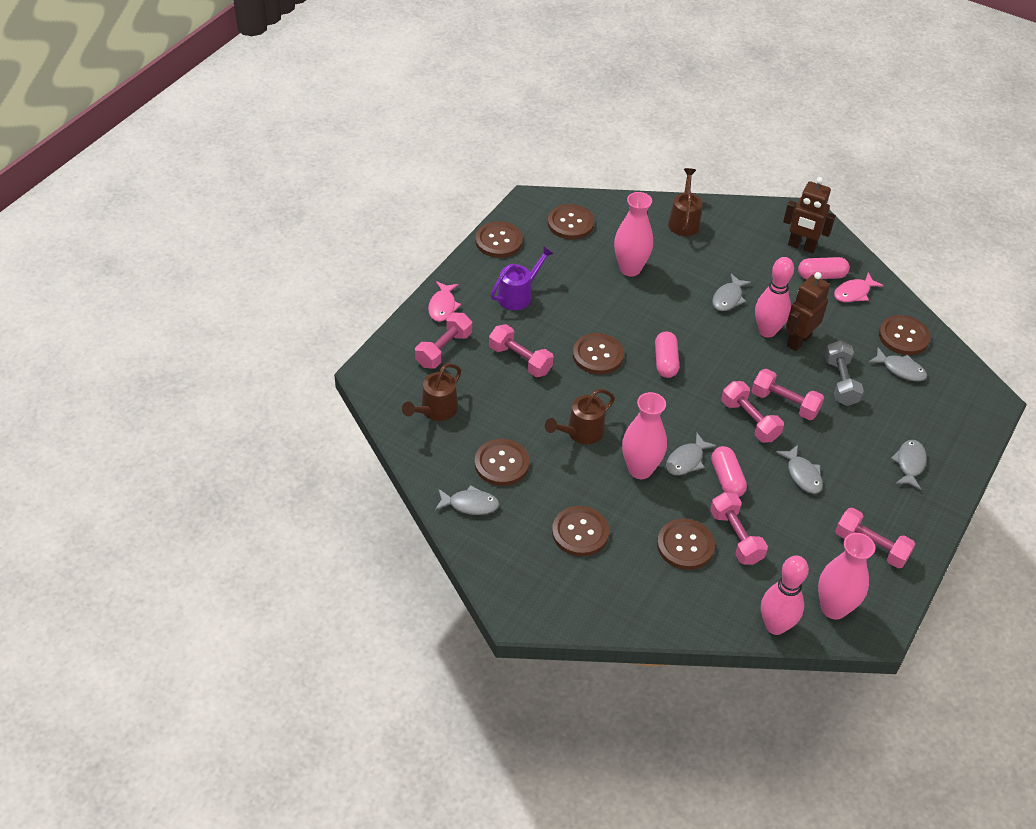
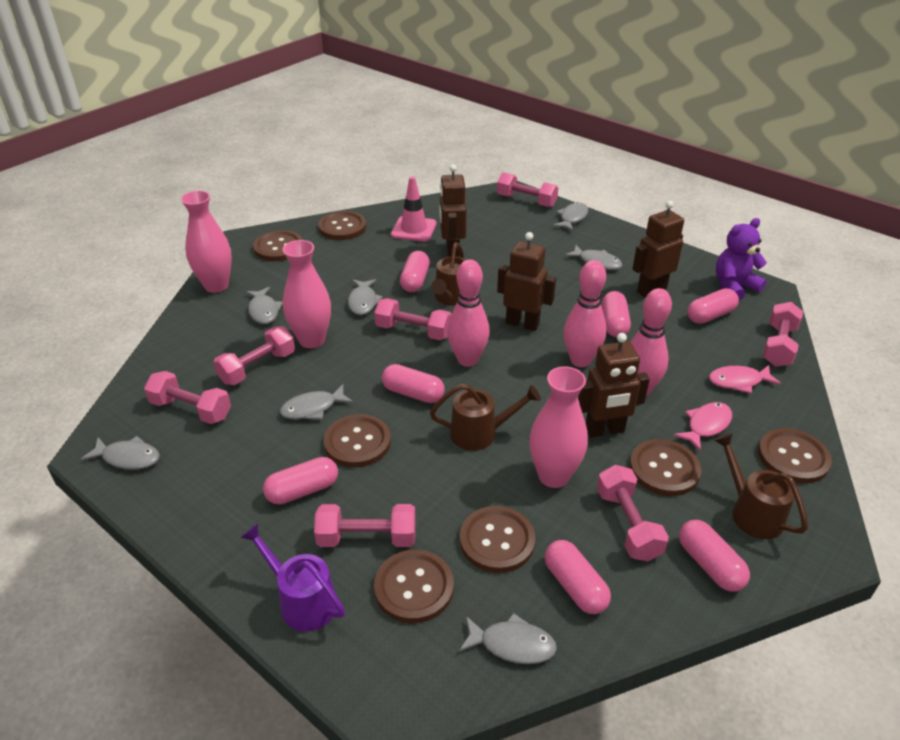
brown robot: 2 -> 4
grey dumbbell: 1 -> 0
grey fish: 6 -> 7
pink bowling pin: 2 -> 3
pink capsule: 3 -> 7
pink dumbbell: 6 -> 7
pink traffic cone: 0 -> 1
purple teddy bear: 0 -> 1

